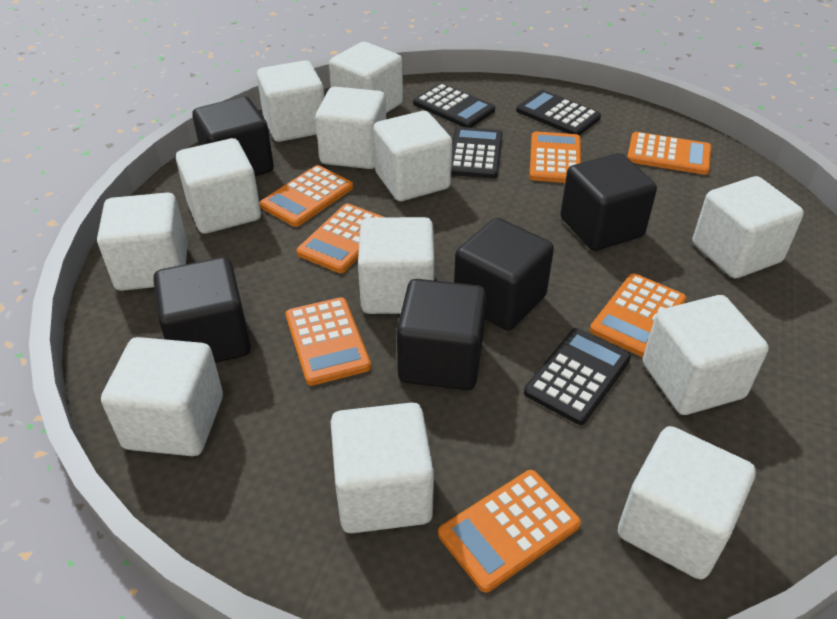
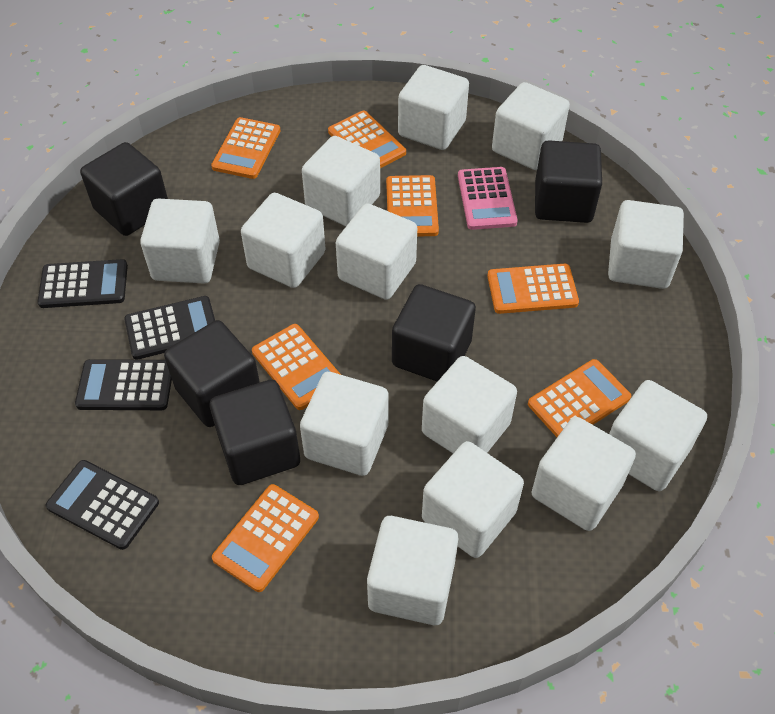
pink calculator: 0 -> 1
white cube: 12 -> 13

